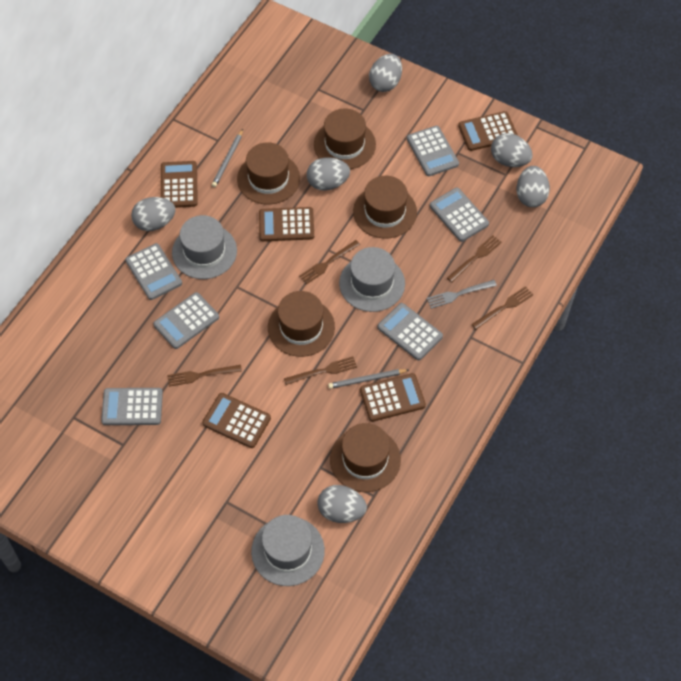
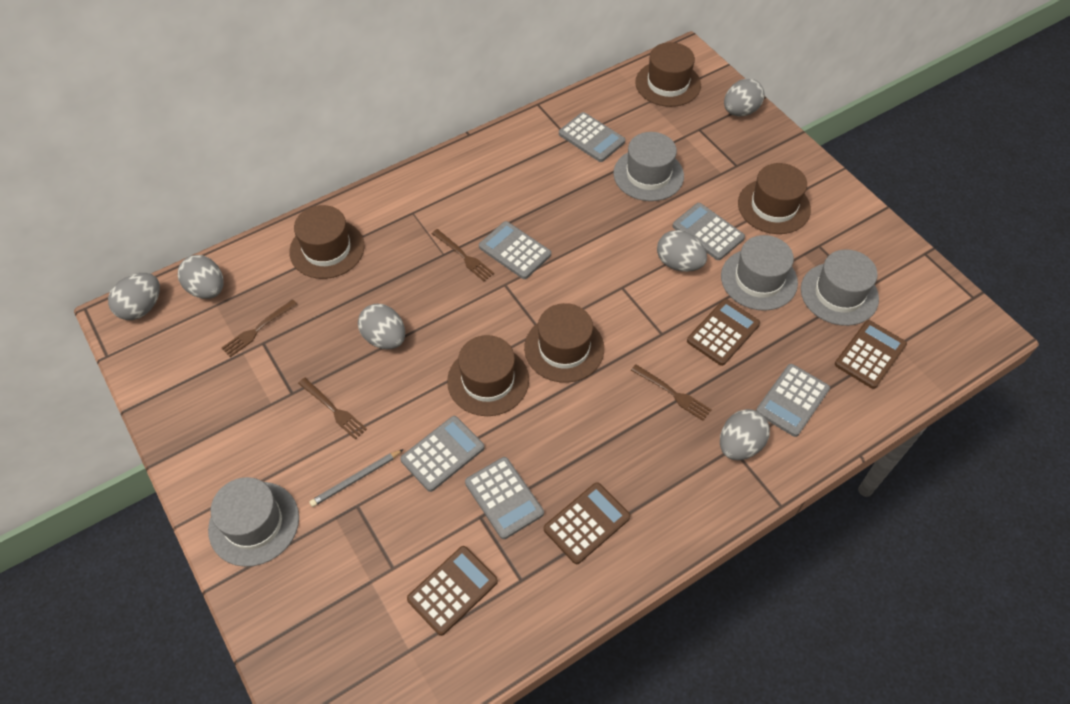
brown calculator: 5 -> 4
brown fork: 5 -> 4
grey fork: 1 -> 0
grey hat: 3 -> 4
grey pencil: 2 -> 1

